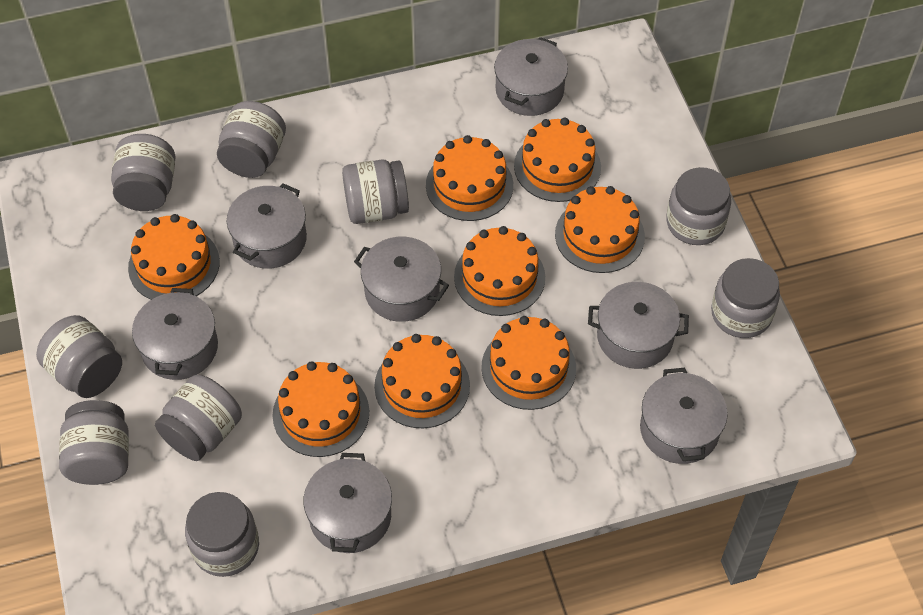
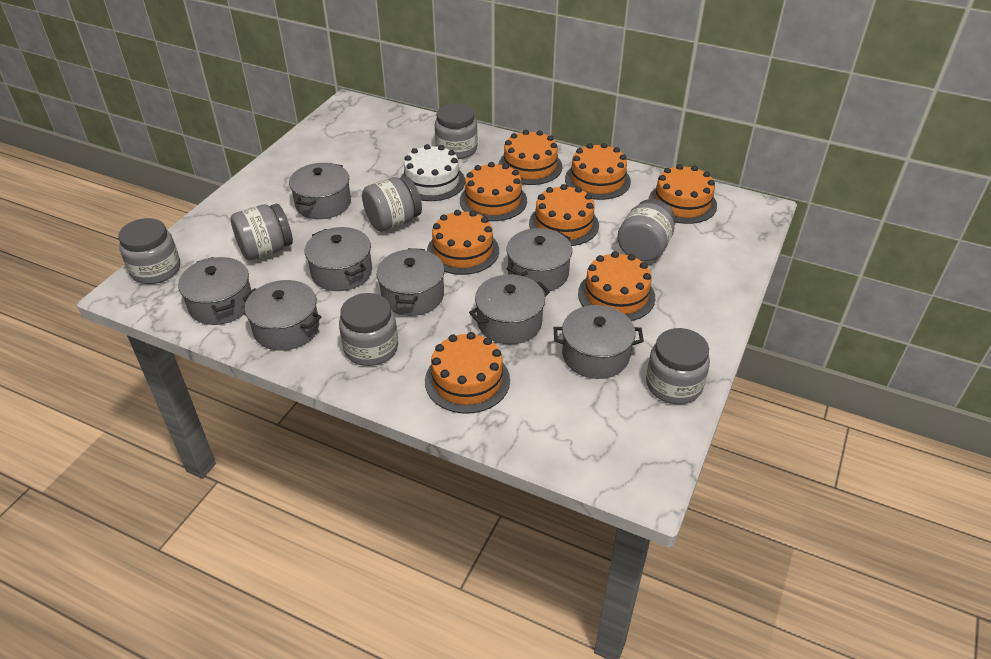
grey jar: 9 -> 7
grey pot: 7 -> 8
white cake: 0 -> 1

